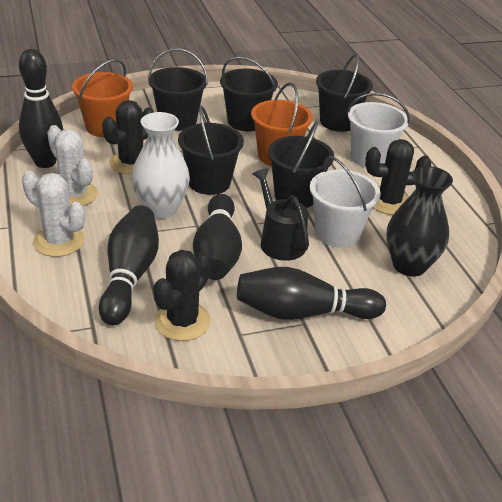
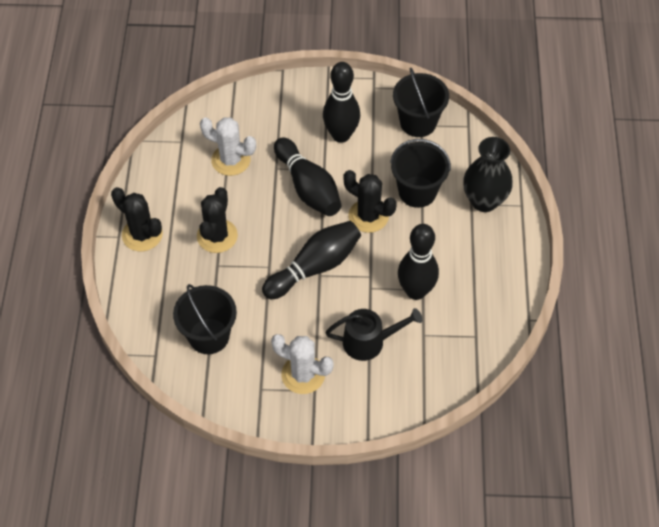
black bucket: 5 -> 3
orange bucket: 2 -> 0
white bucket: 2 -> 0
white vase: 1 -> 0

